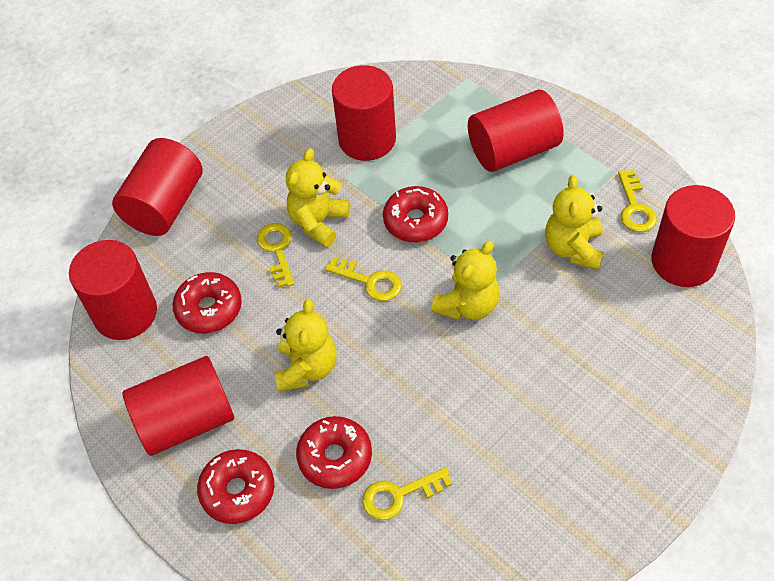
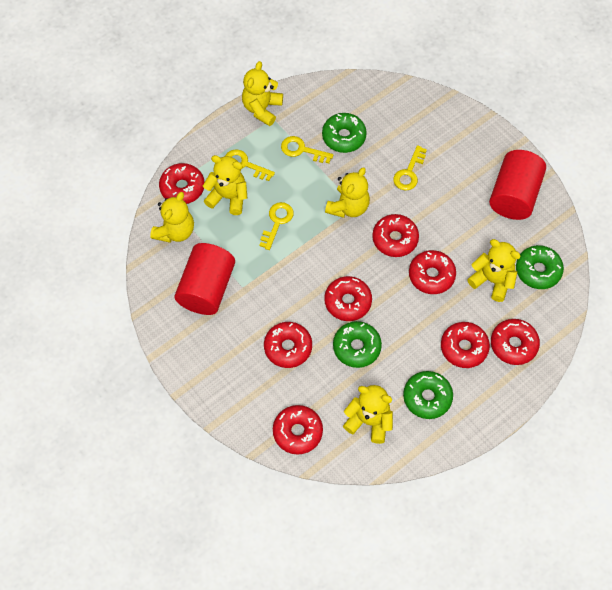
green donut: 0 -> 4
red cylinder: 6 -> 2
red donut: 4 -> 8
yellow teddy bear: 4 -> 6

